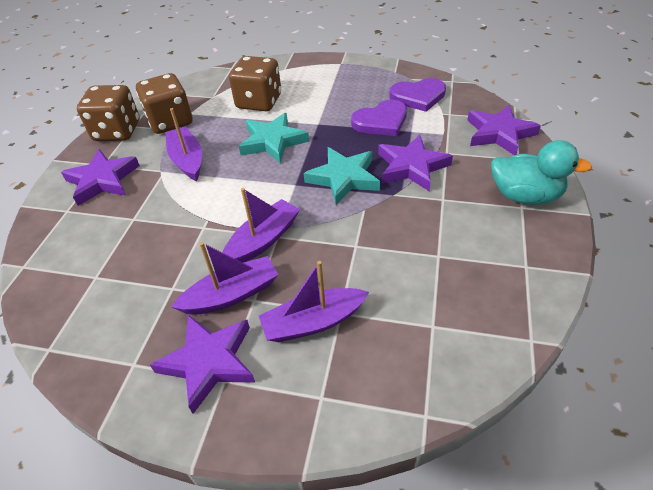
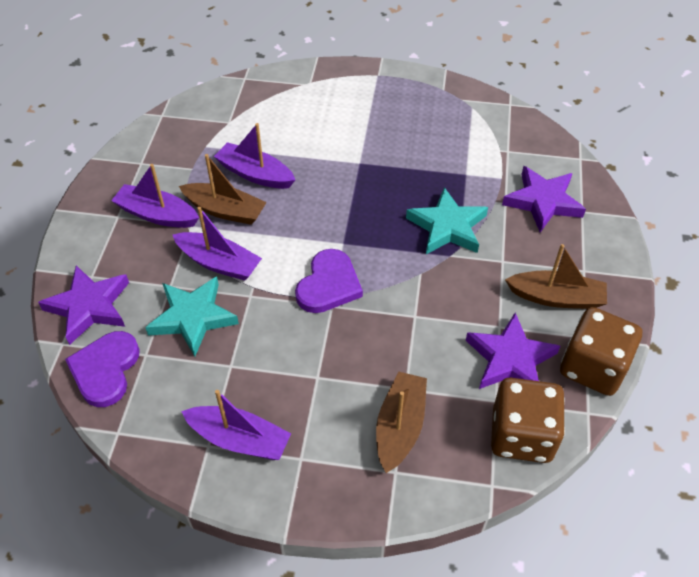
brown boat: 0 -> 3
brown dice: 3 -> 2
purple star: 4 -> 3
turquoise duck: 1 -> 0

